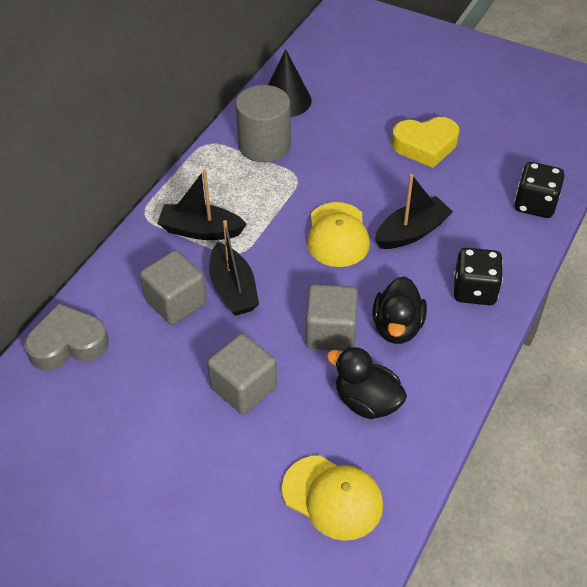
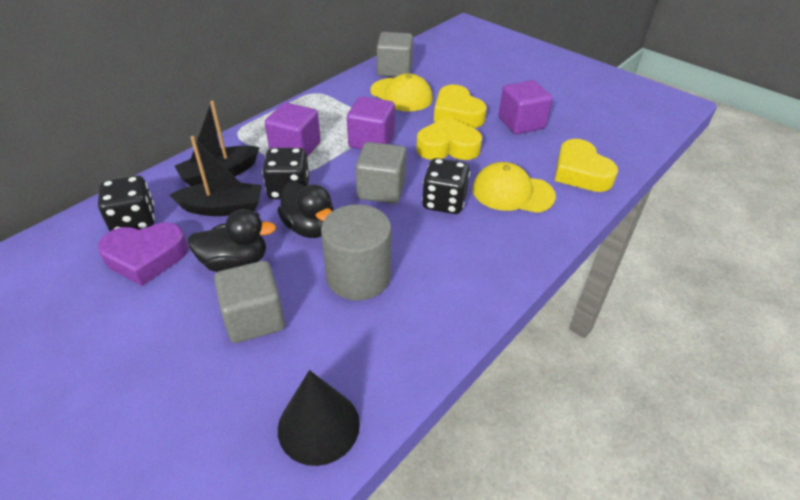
black boat: 3 -> 2
black dice: 2 -> 3
grey heart: 1 -> 0
purple cube: 0 -> 3
purple heart: 0 -> 1
yellow heart: 1 -> 3

